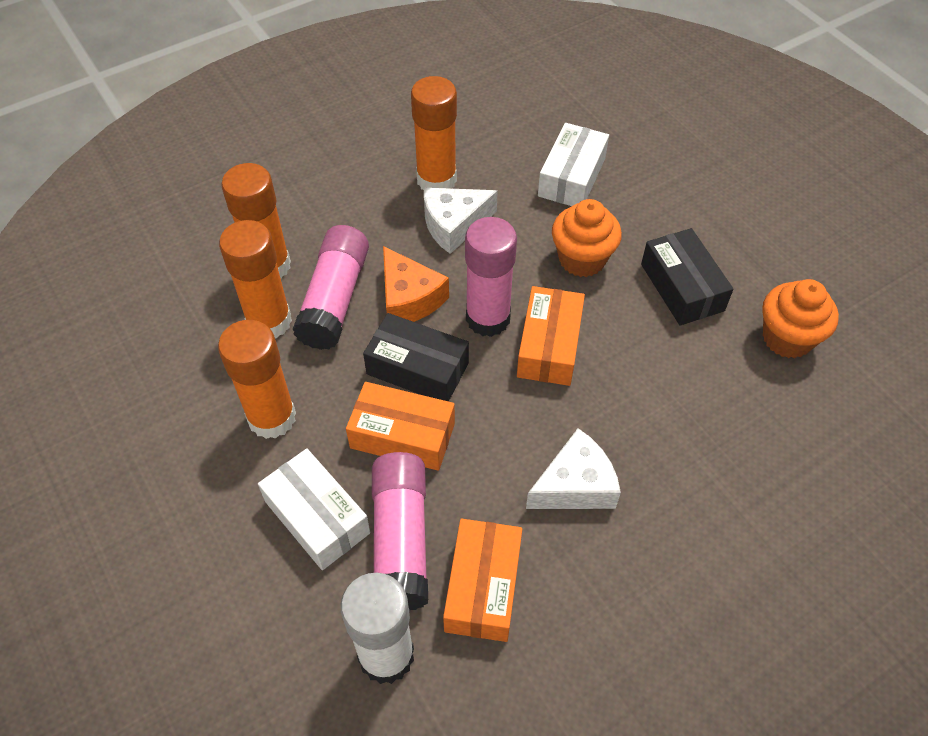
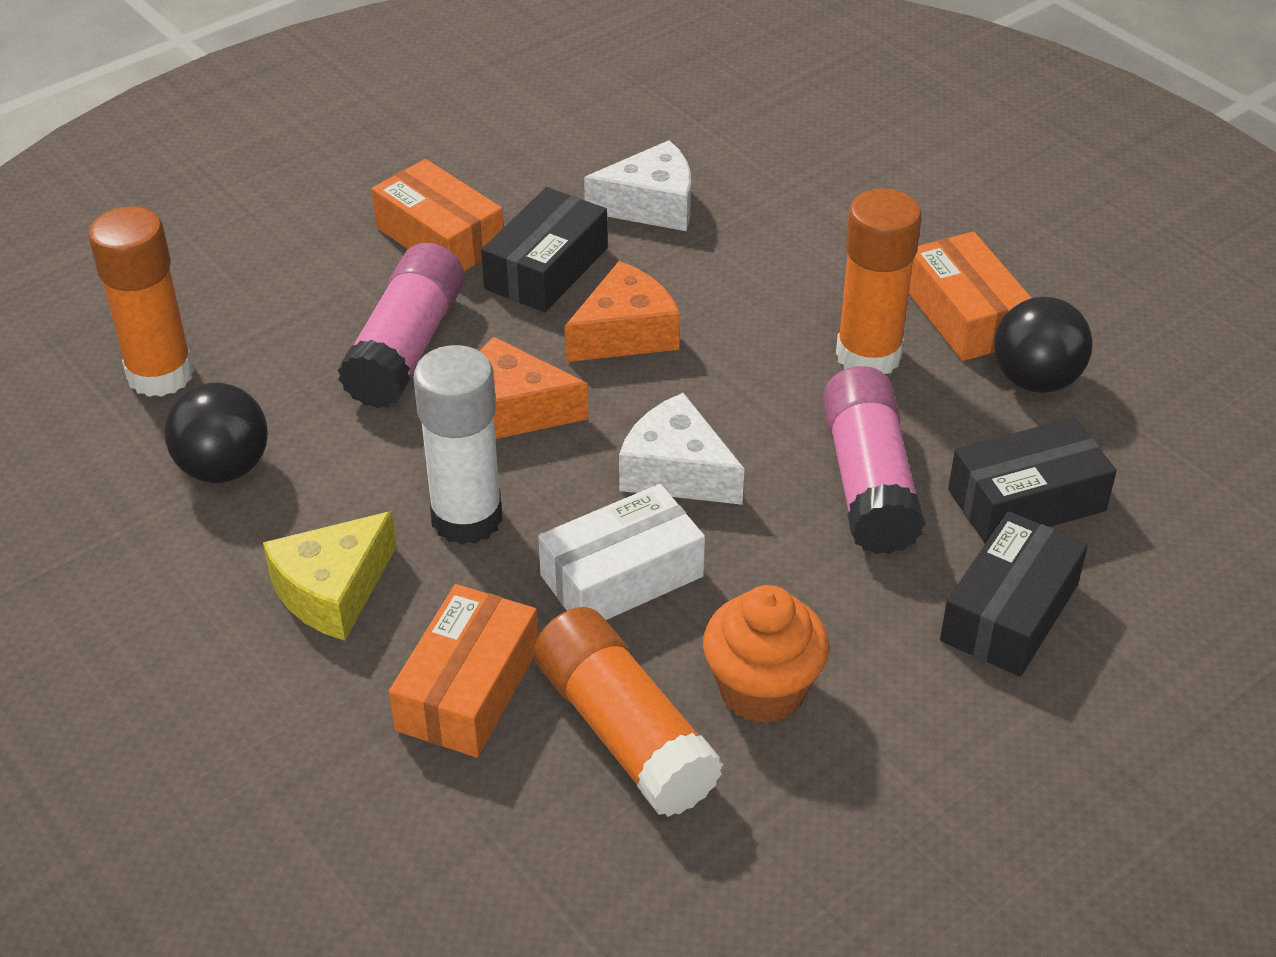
black ball: 0 -> 2
black box: 2 -> 3
orange cheese: 1 -> 2
orange cupcake: 2 -> 1
orange glue stick: 4 -> 3
pink glue stick: 3 -> 2
white box: 2 -> 1
yellow cheese: 0 -> 1

